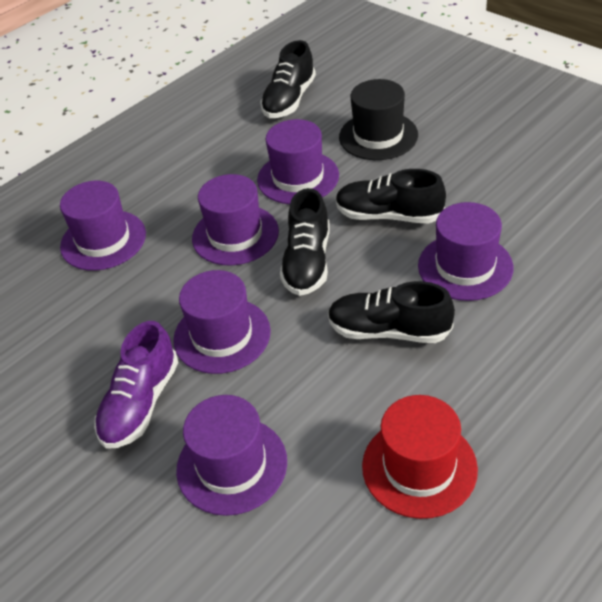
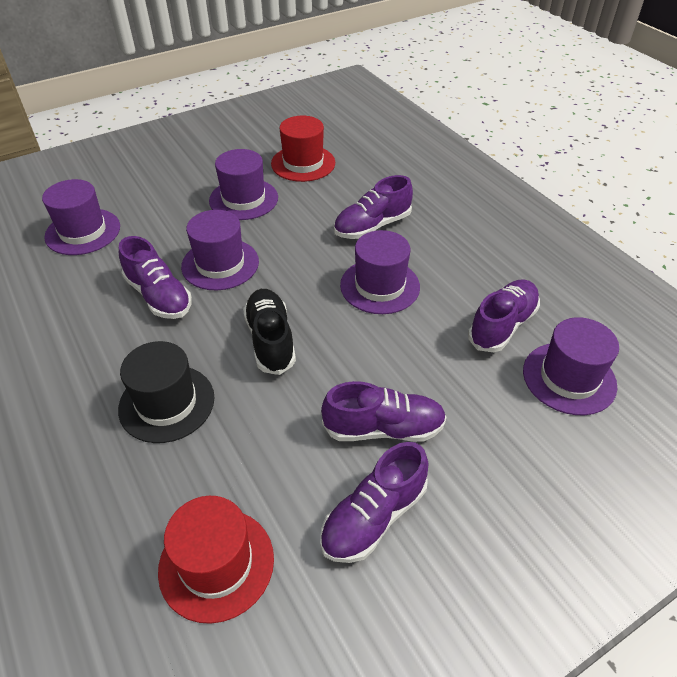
black shoe: 4 -> 1
purple hat: 6 -> 5
purple shoe: 1 -> 5
red hat: 1 -> 2

